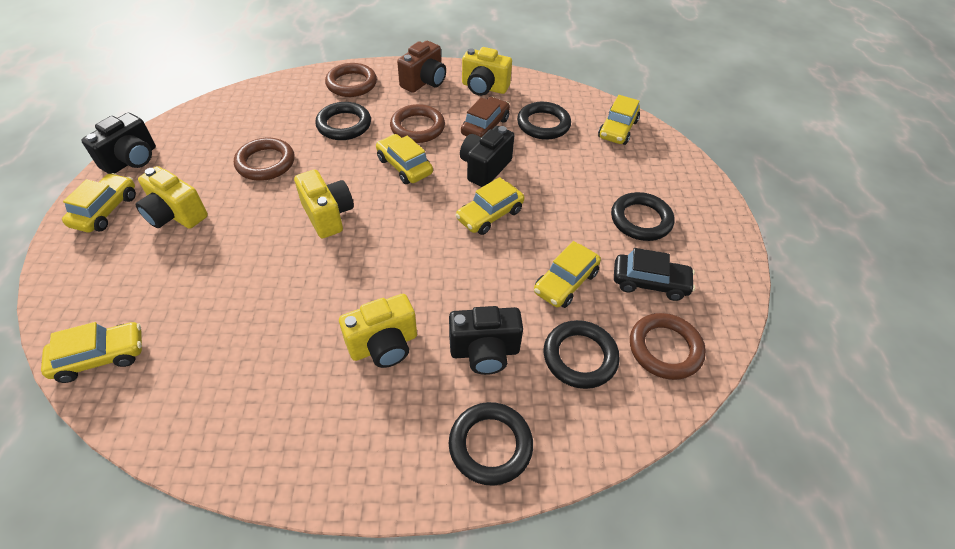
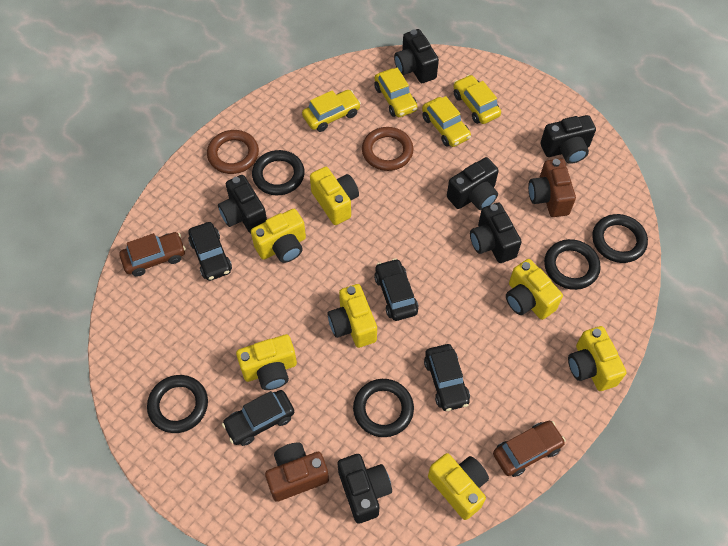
black camera: 3 -> 6
black car: 1 -> 4
brown camera: 1 -> 2
brown car: 1 -> 2
brown ring: 4 -> 2
yellow camera: 4 -> 7
yellow car: 6 -> 4

